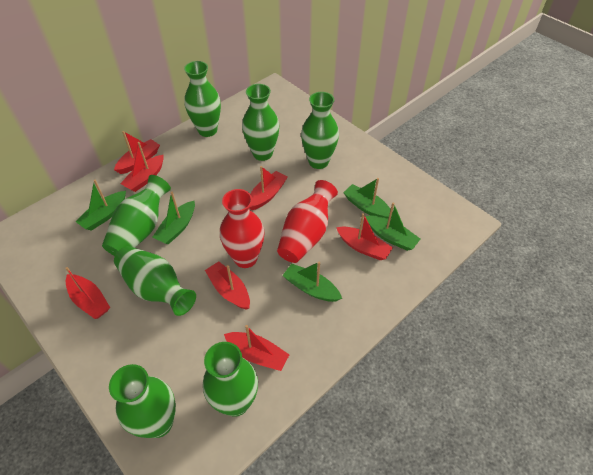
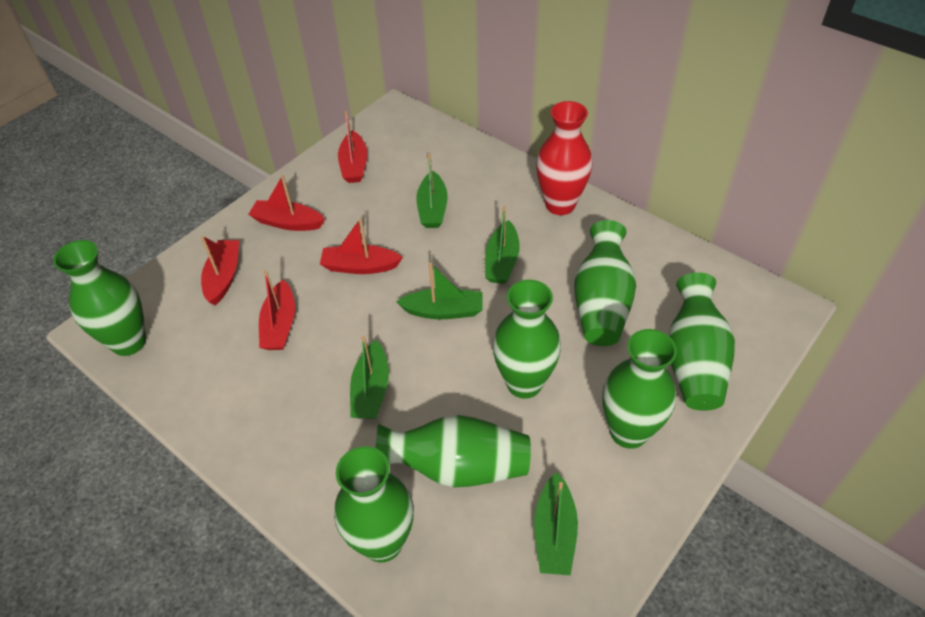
red boat: 7 -> 5
red vase: 2 -> 1

